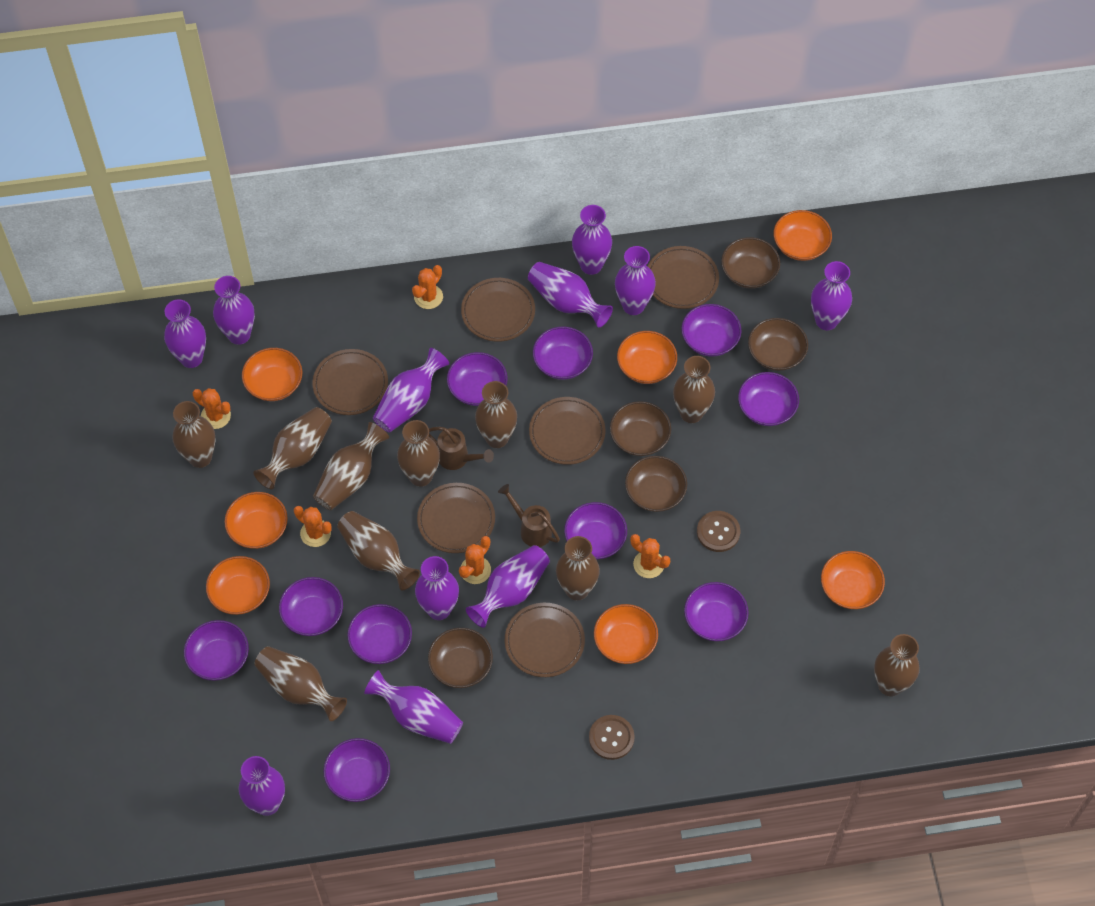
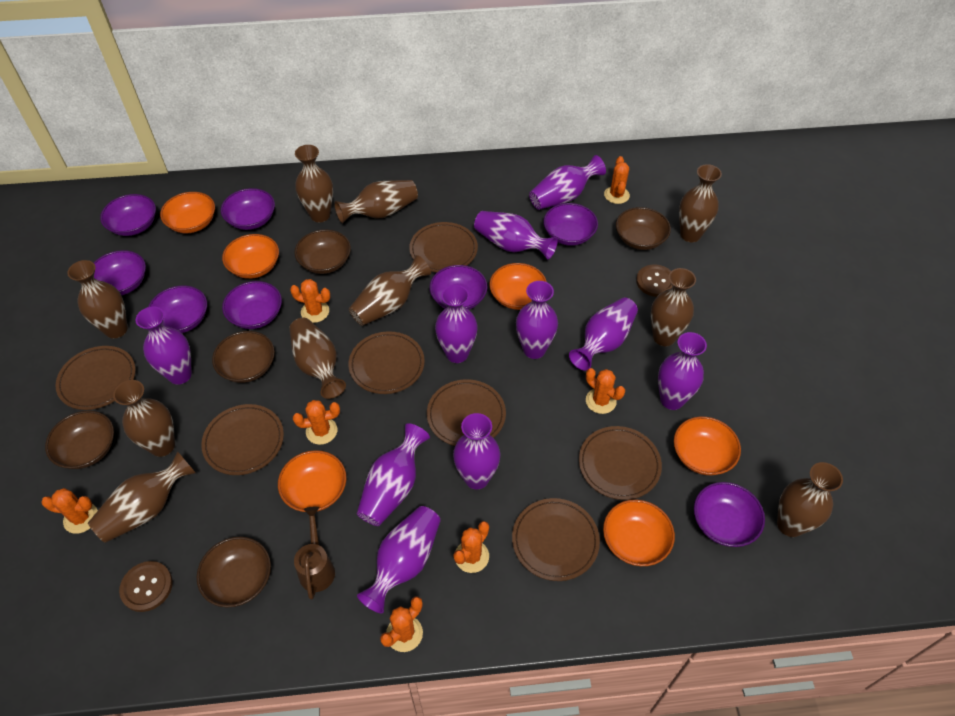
brown plate: 6 -> 7
brown watering can: 2 -> 1
orange bowl: 7 -> 6
orange cactus: 5 -> 7
purple bowl: 10 -> 8
purple vase: 11 -> 10

